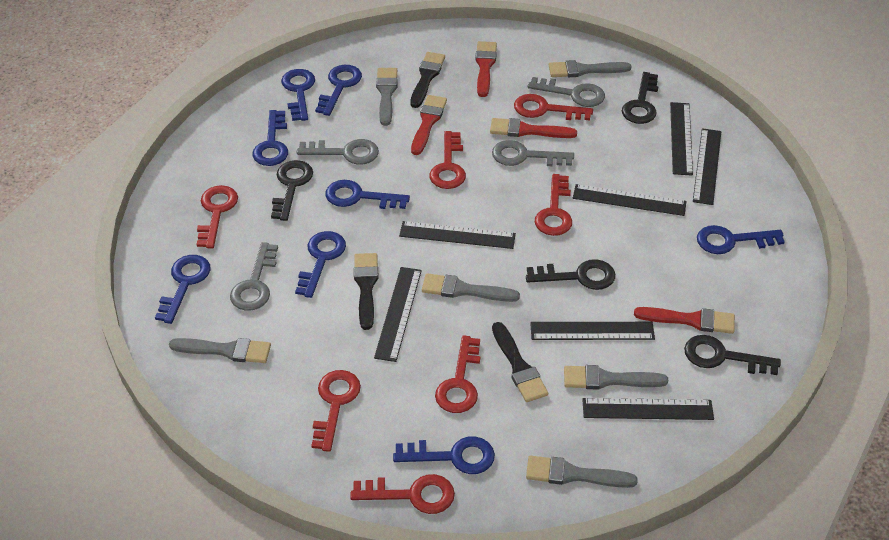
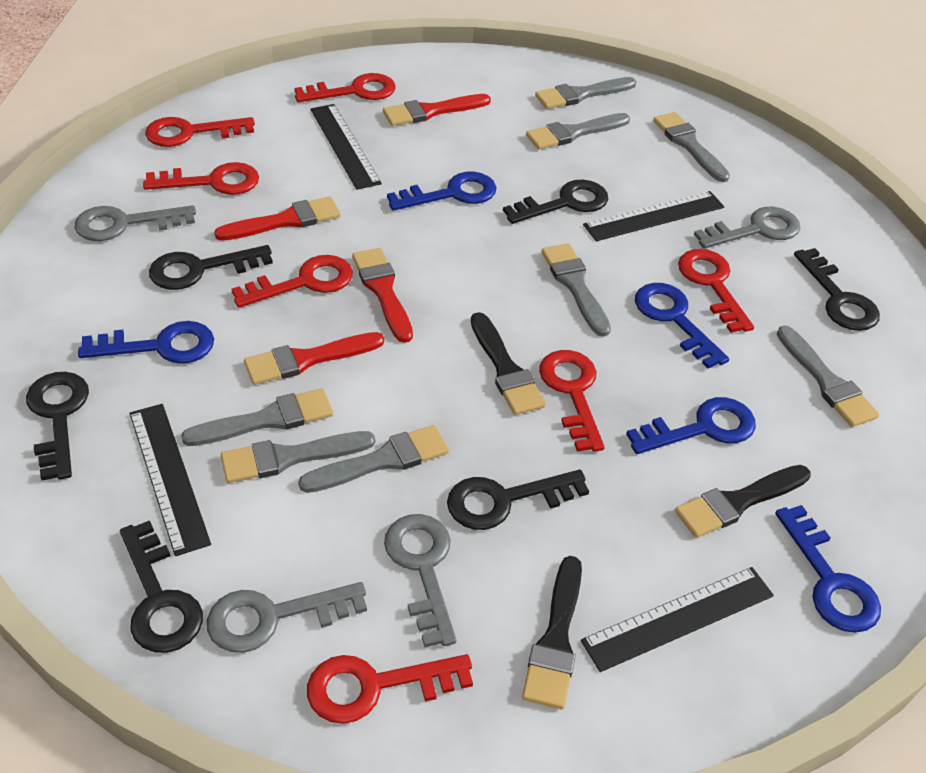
black key: 4 -> 6
black ruler: 7 -> 4
blue key: 8 -> 5
grey brush: 6 -> 8

